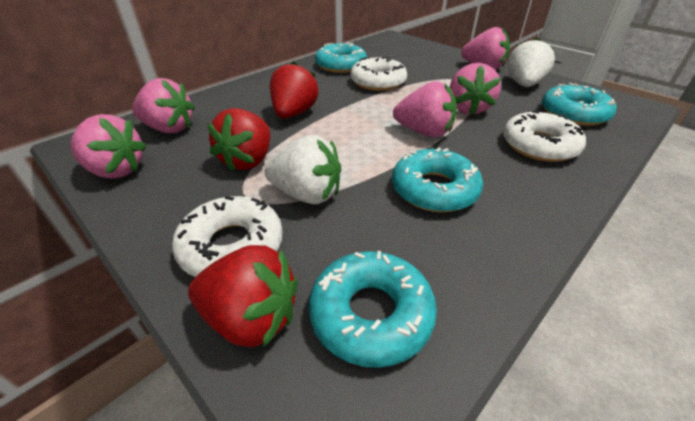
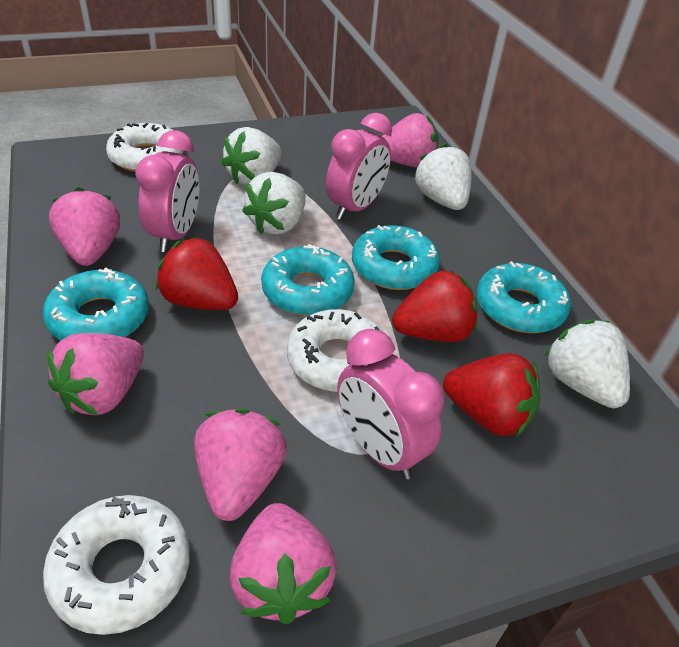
pink clock: 0 -> 3
white strawberry: 2 -> 4

